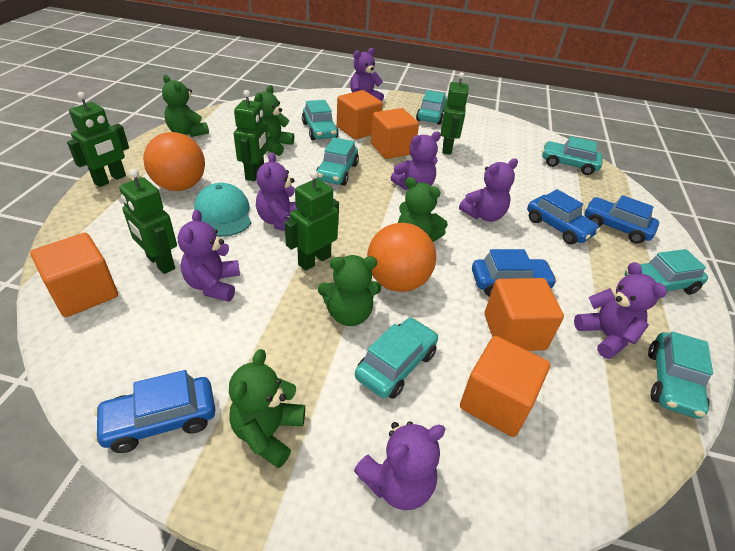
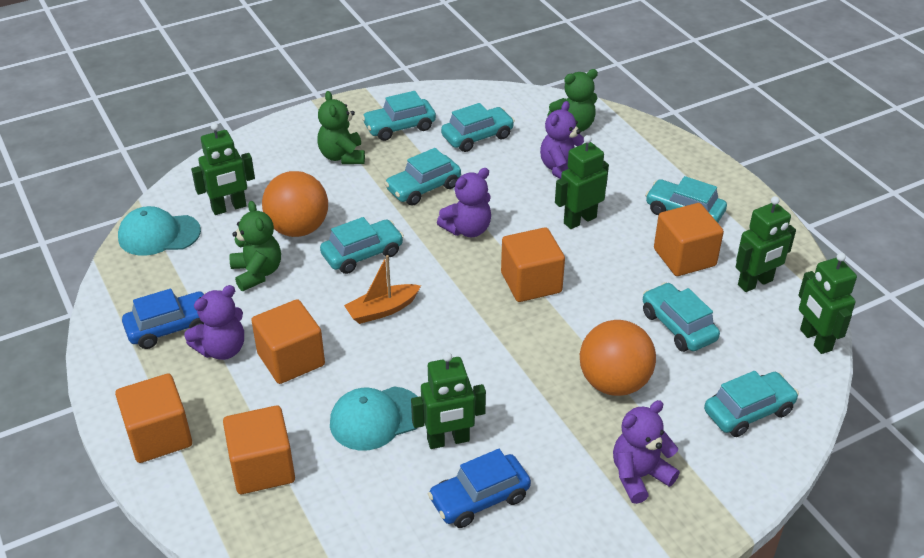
blue car: 4 -> 2
green teddy bear: 5 -> 3
orange boat: 0 -> 1
purple teddy bear: 7 -> 4
turquoise cap: 1 -> 2

